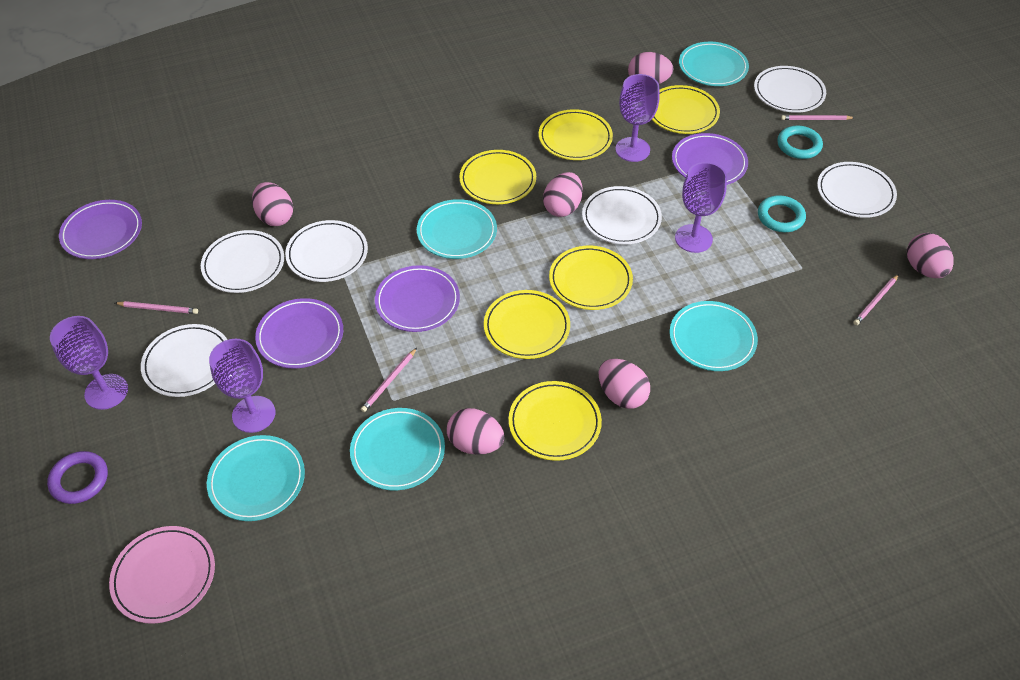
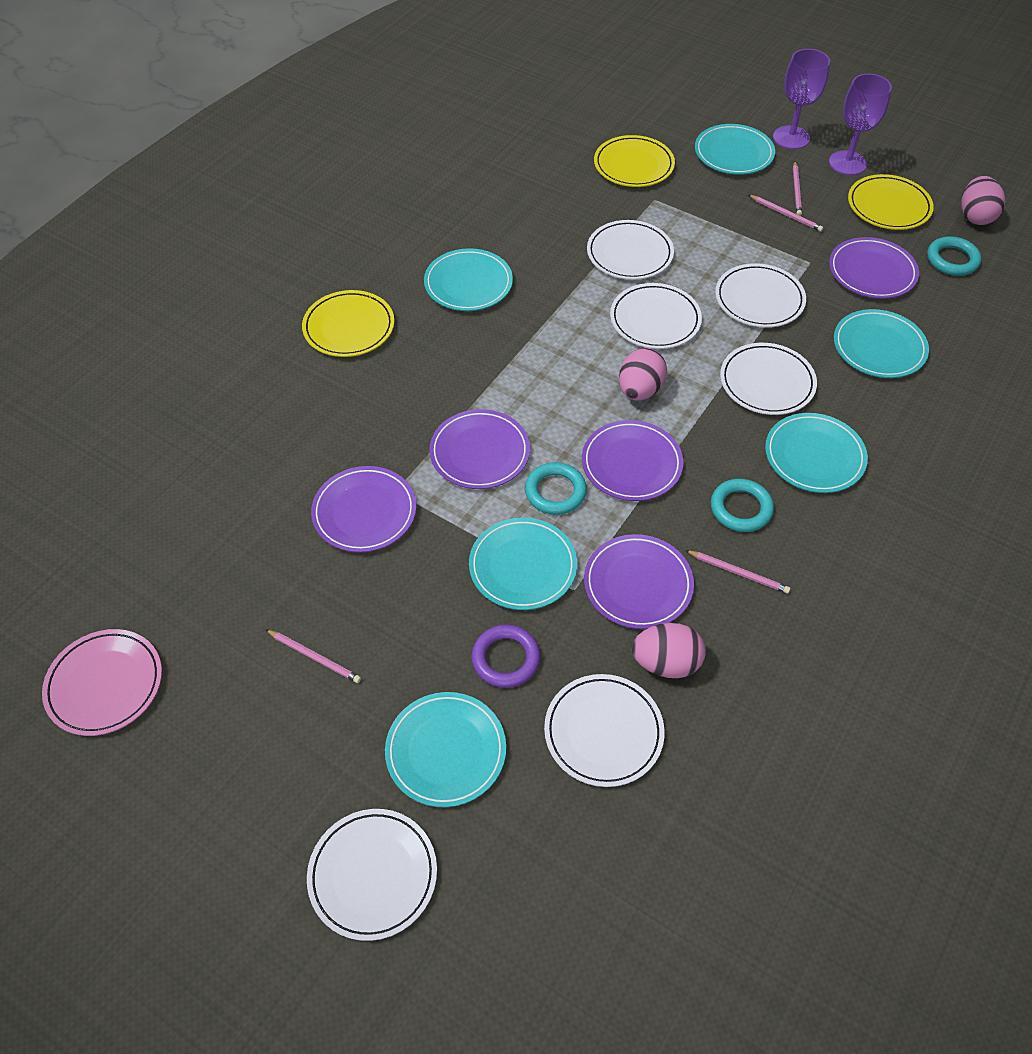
pink egg: 6 -> 3
purple goblet: 4 -> 2
purple plate: 4 -> 5
turquoise plate: 5 -> 6
turquoise ring: 2 -> 3
yellow plate: 6 -> 3

